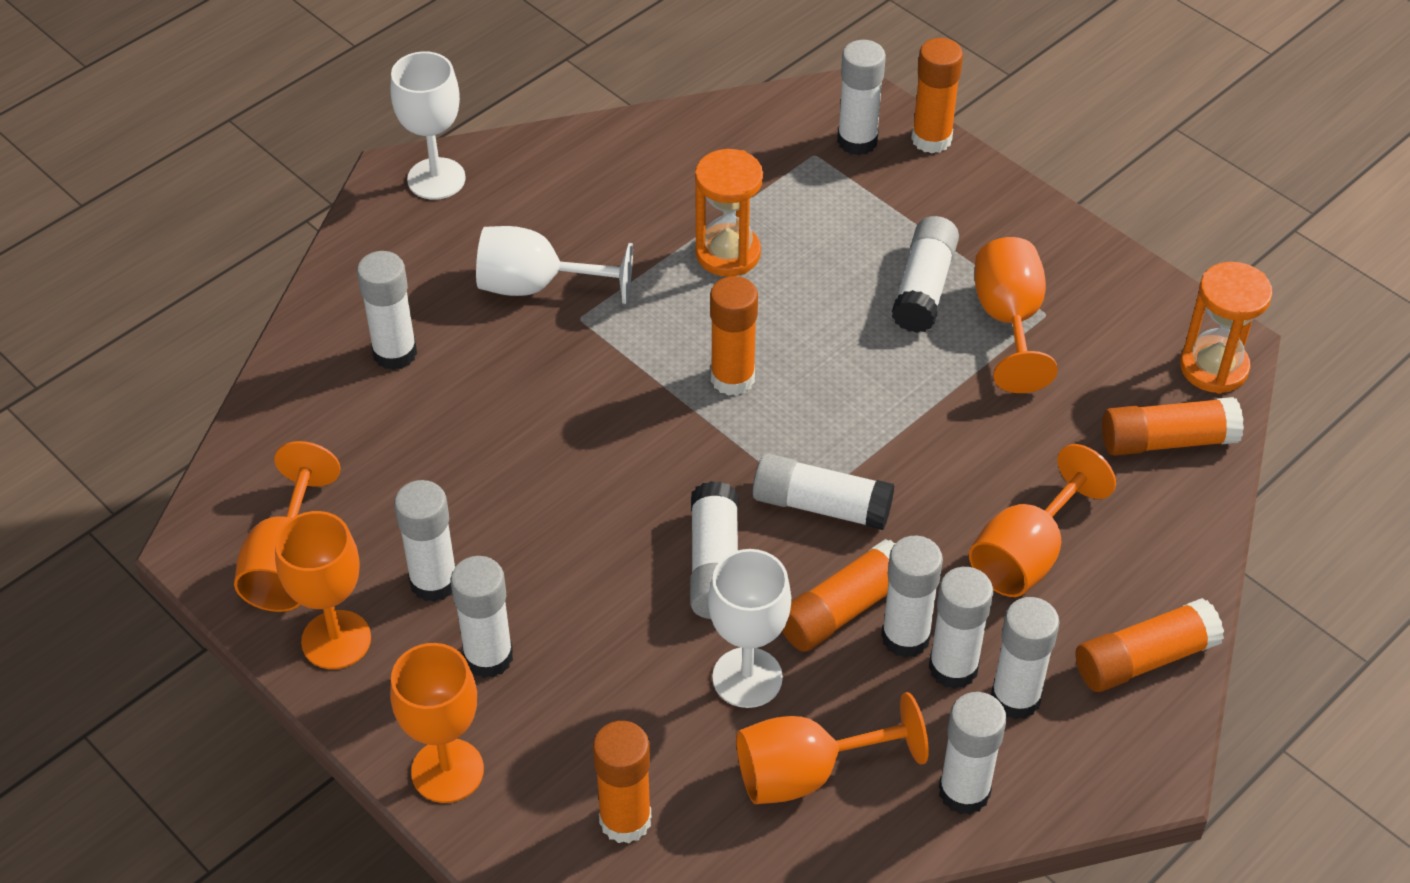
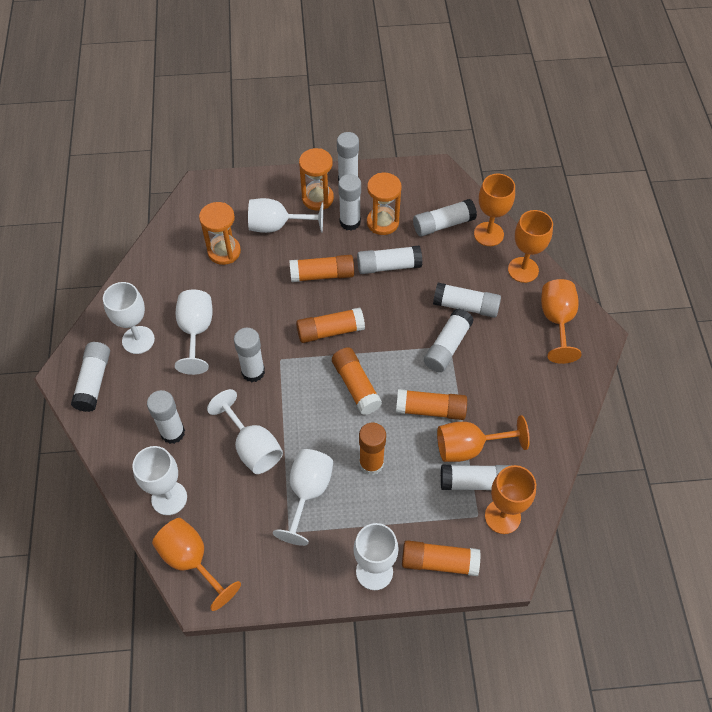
orange hourglass: 2 -> 3
white glue stick: 11 -> 10
white goblet: 3 -> 7

